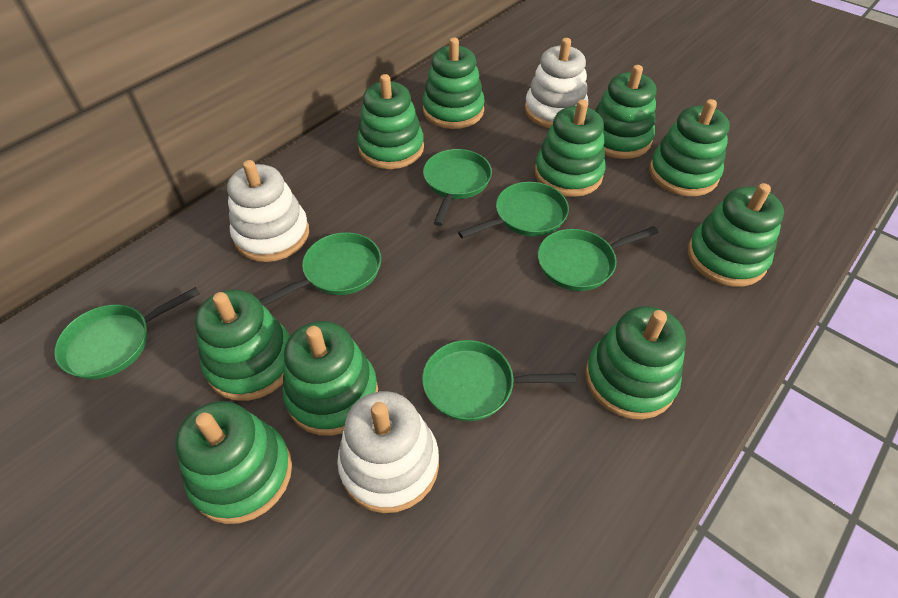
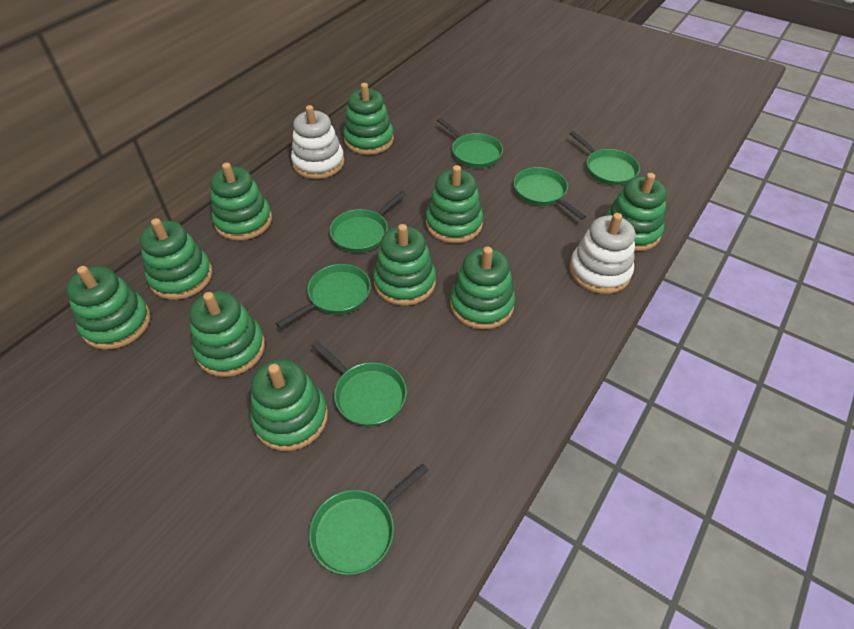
green pan: 6 -> 7
white stacking toy: 3 -> 2

